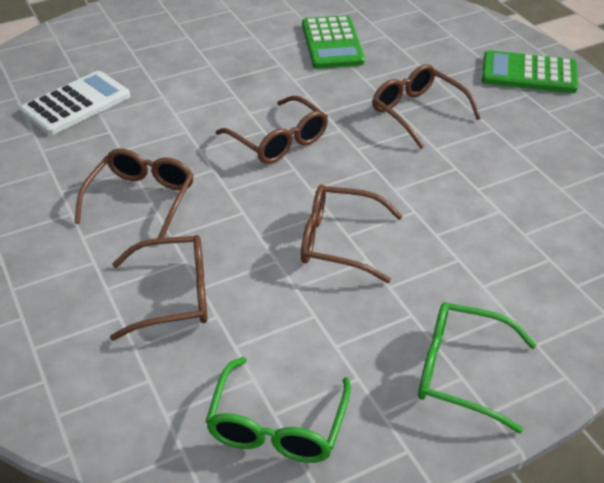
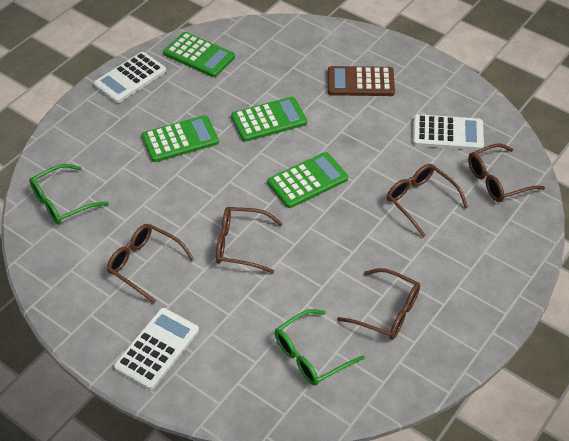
brown calculator: 0 -> 1
green calculator: 2 -> 4
white calculator: 1 -> 3

